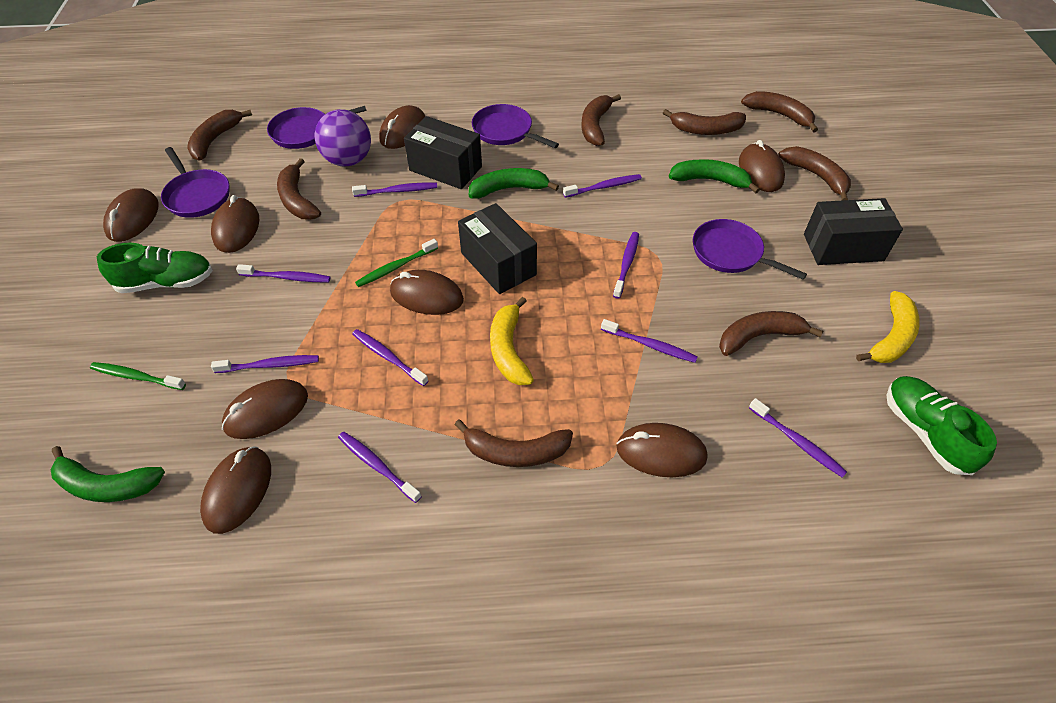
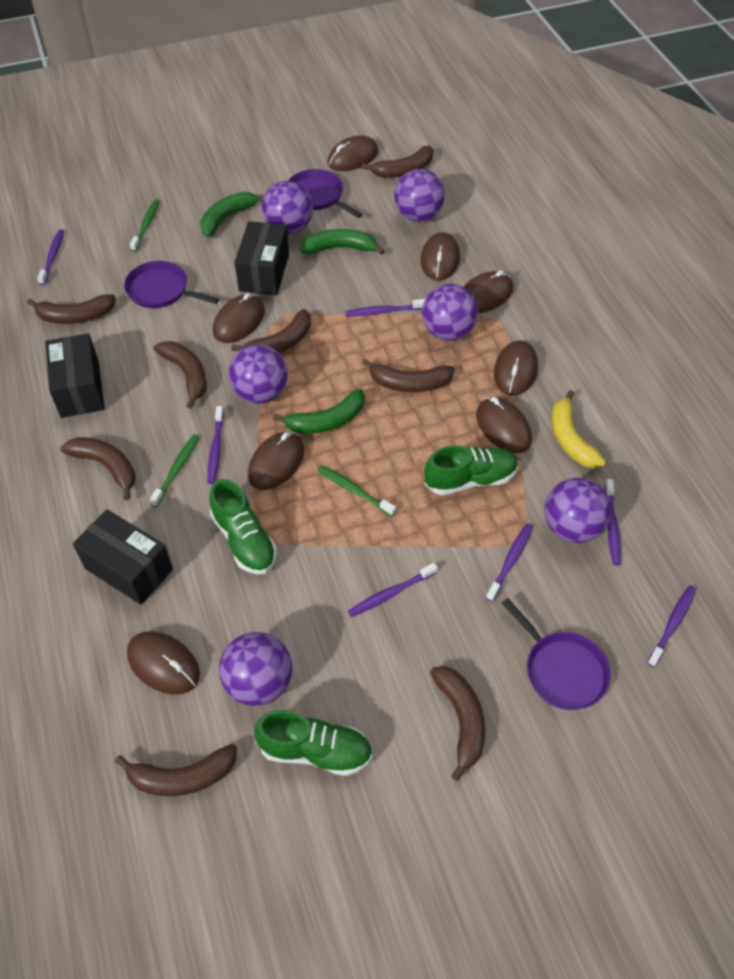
green shoe: 2 -> 3
green toothbrush: 2 -> 3
purple ball: 1 -> 6
purple pan: 4 -> 3
purple toothbrush: 9 -> 7
yellow banana: 2 -> 1

